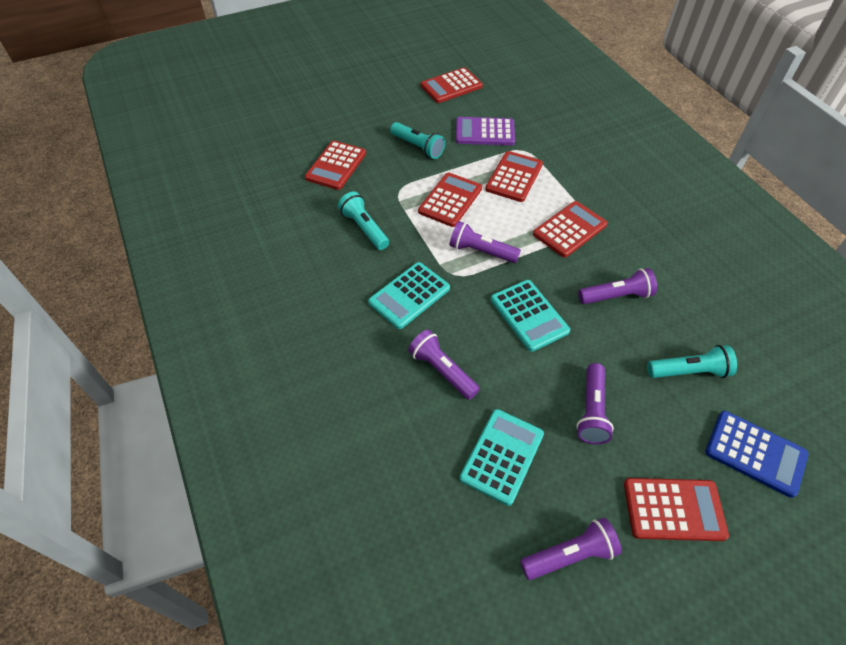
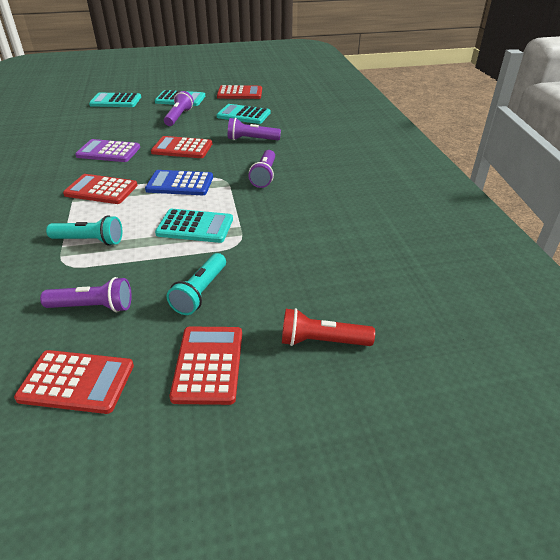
purple flashlight: 5 -> 4
red calculator: 6 -> 5
red flashlight: 0 -> 1
turquoise calculator: 3 -> 4
turquoise flashlight: 3 -> 2

